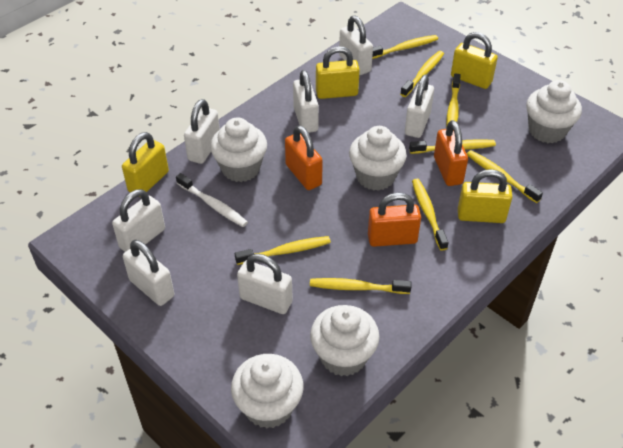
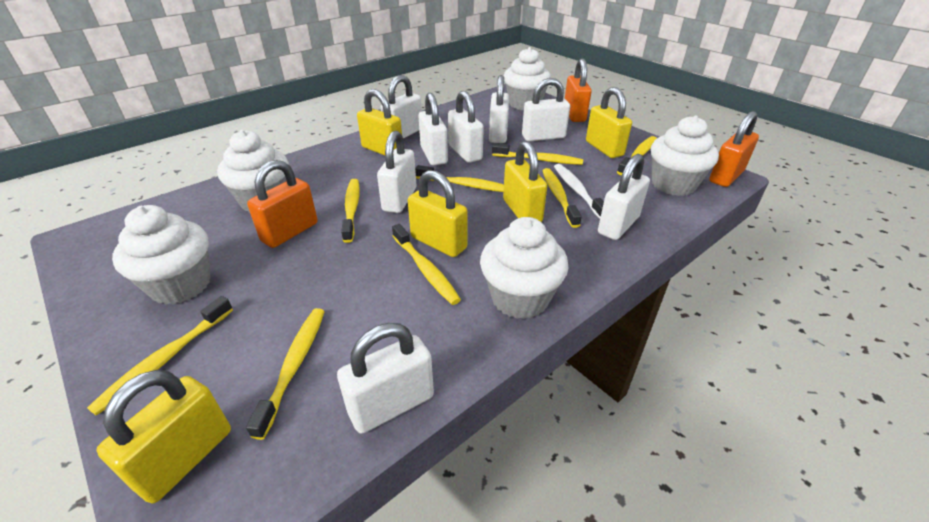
white padlock: 7 -> 8
yellow padlock: 4 -> 5

